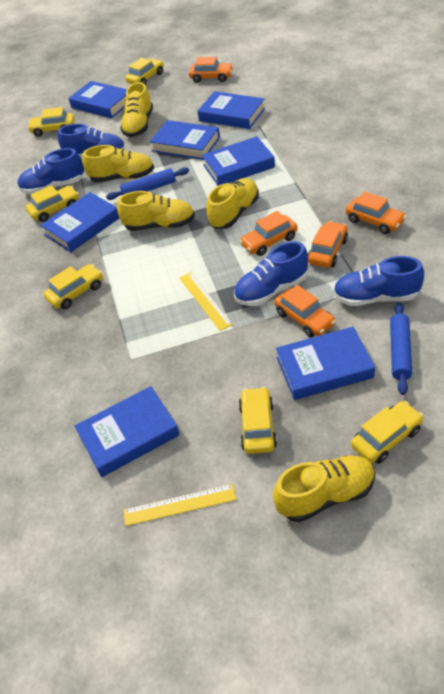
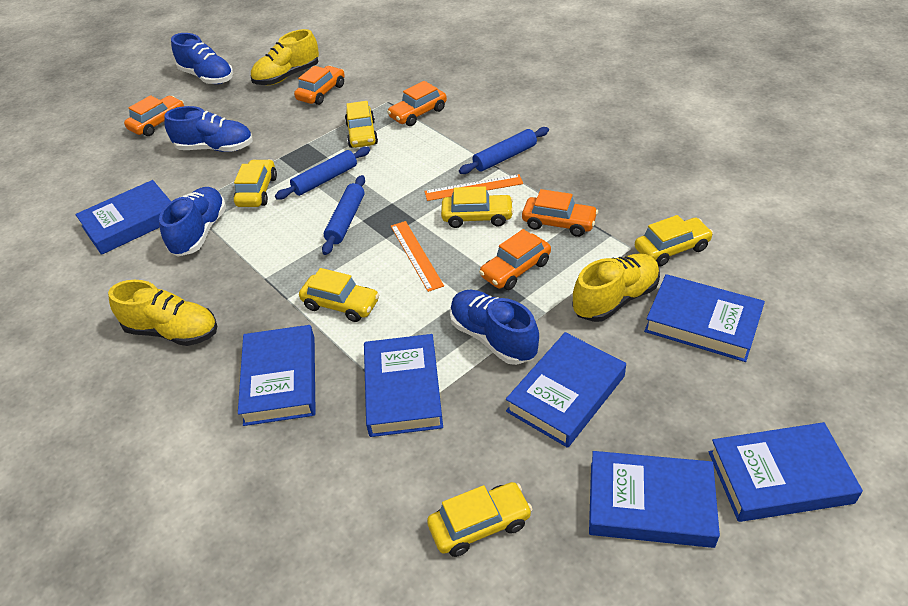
blue rolling pin: 2 -> 3
orange ruler: 0 -> 2
yellow ruler: 2 -> 0
yellow shoe: 5 -> 3

